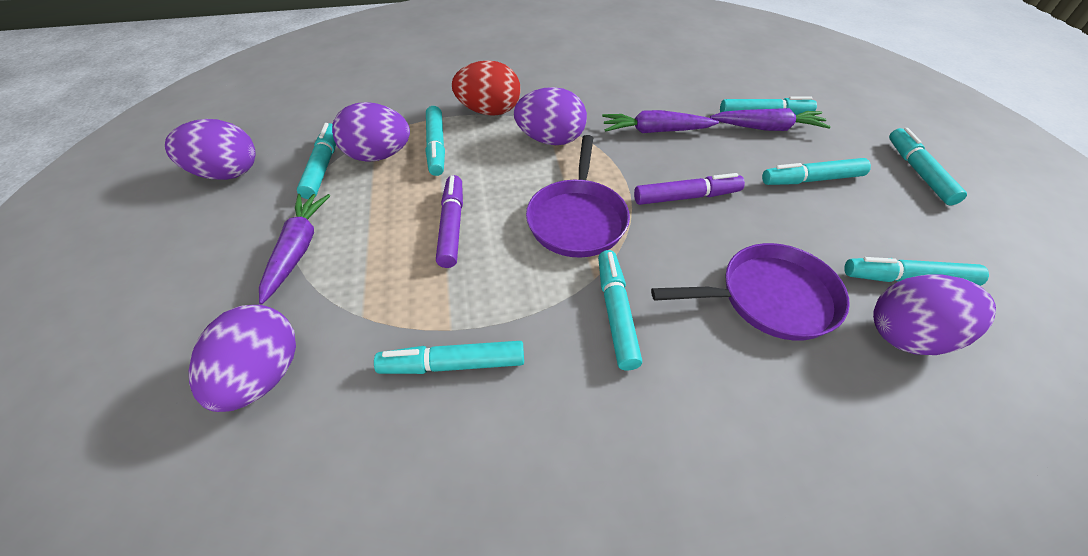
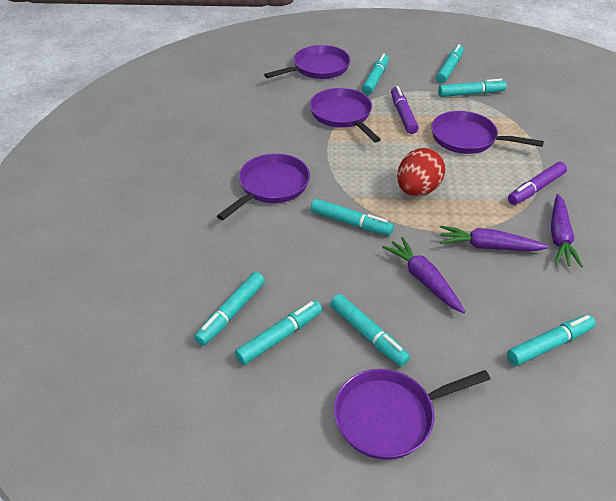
purple egg: 5 -> 0
purple pan: 2 -> 5

